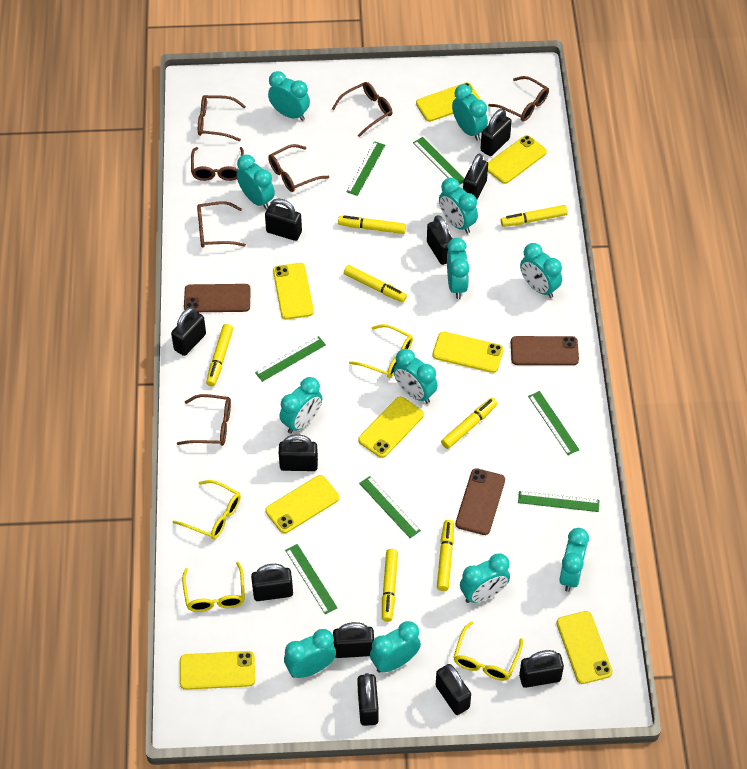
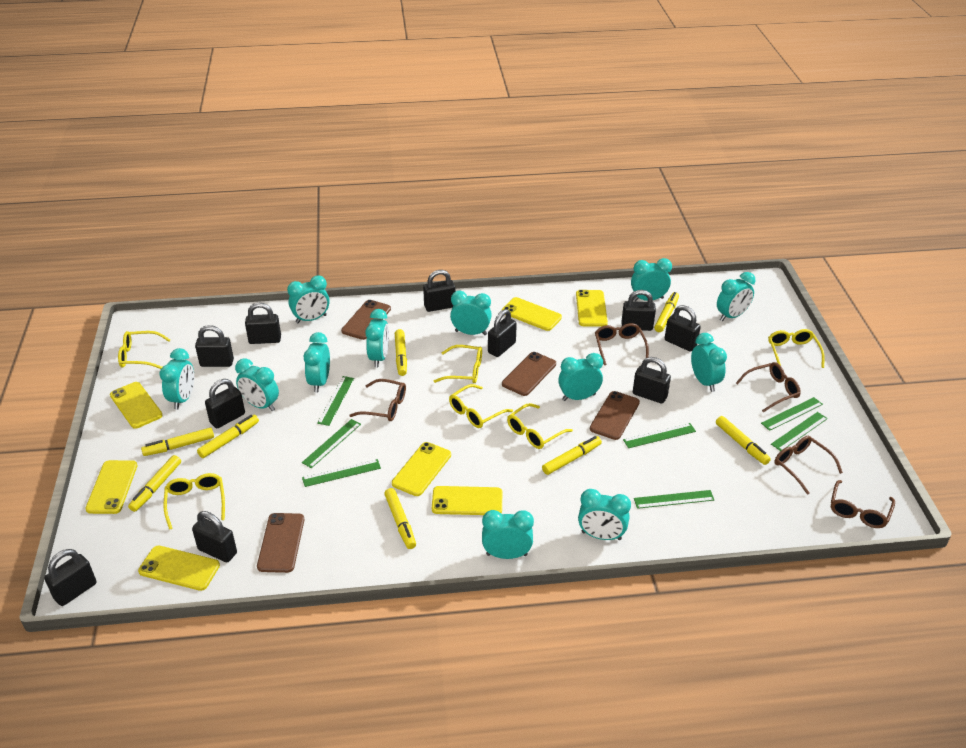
black padlock: 11 -> 10
brown glasses: 7 -> 5
brown phone: 3 -> 4
yellow glasses: 4 -> 6
yellow marker: 7 -> 8
yellow phone: 8 -> 7

